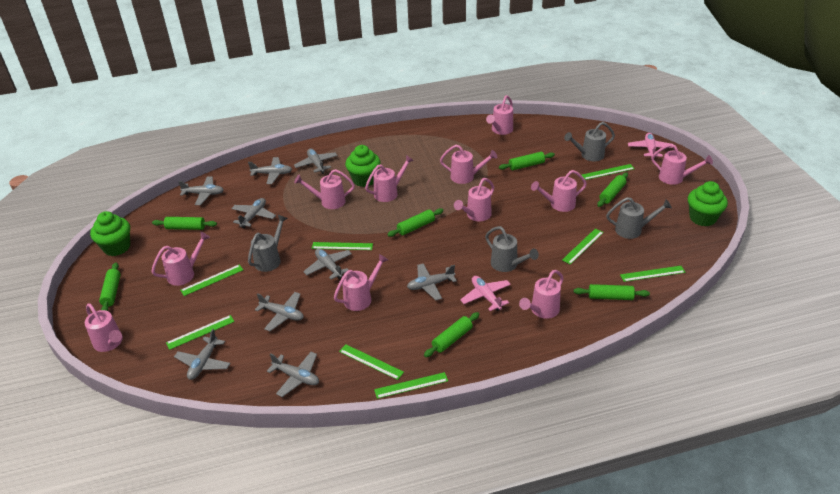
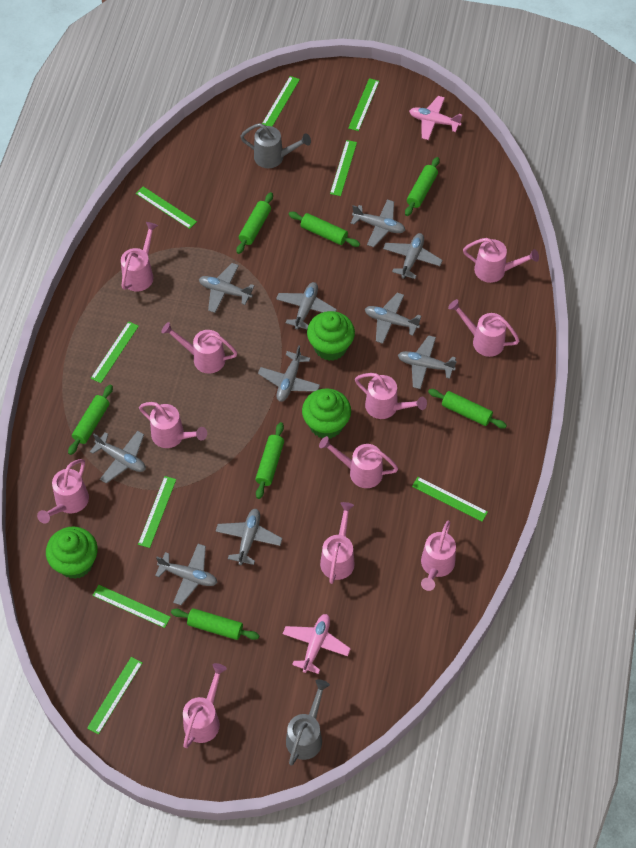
green ruler: 8 -> 9
grey plane: 9 -> 10
grey watering can: 4 -> 2

